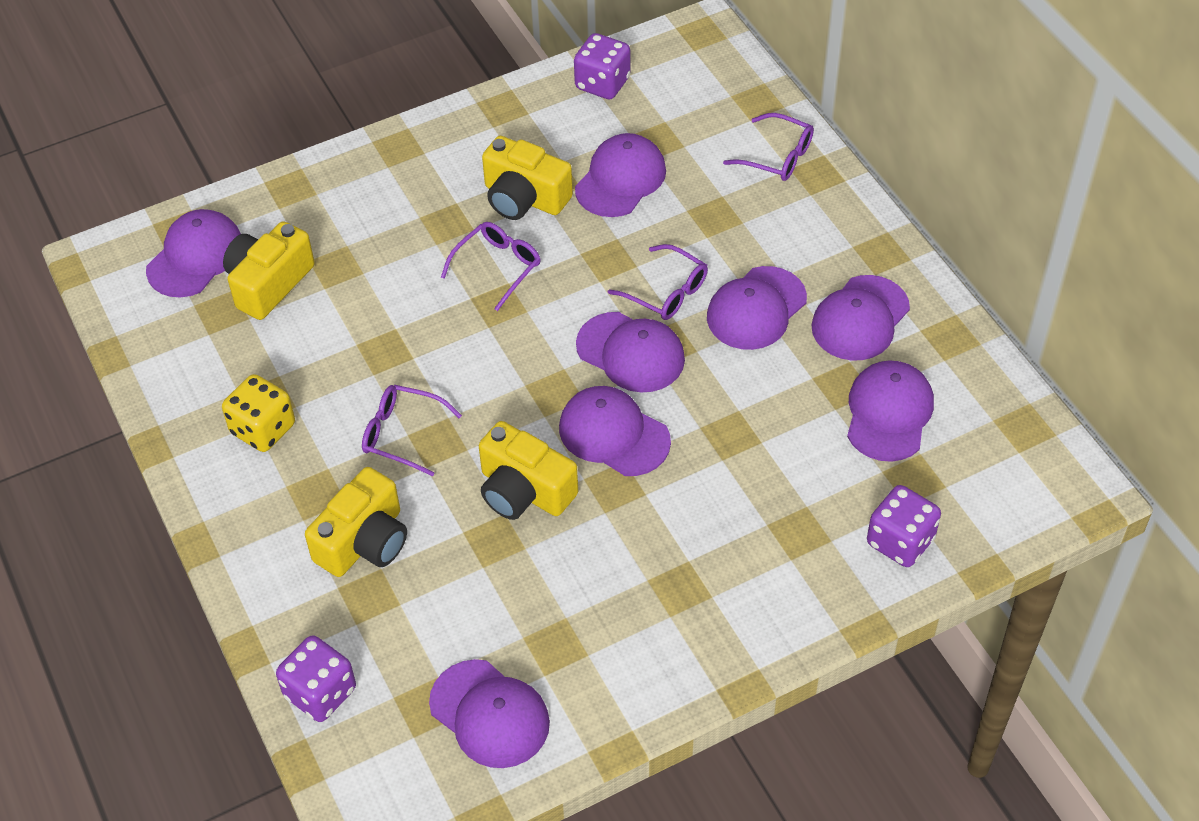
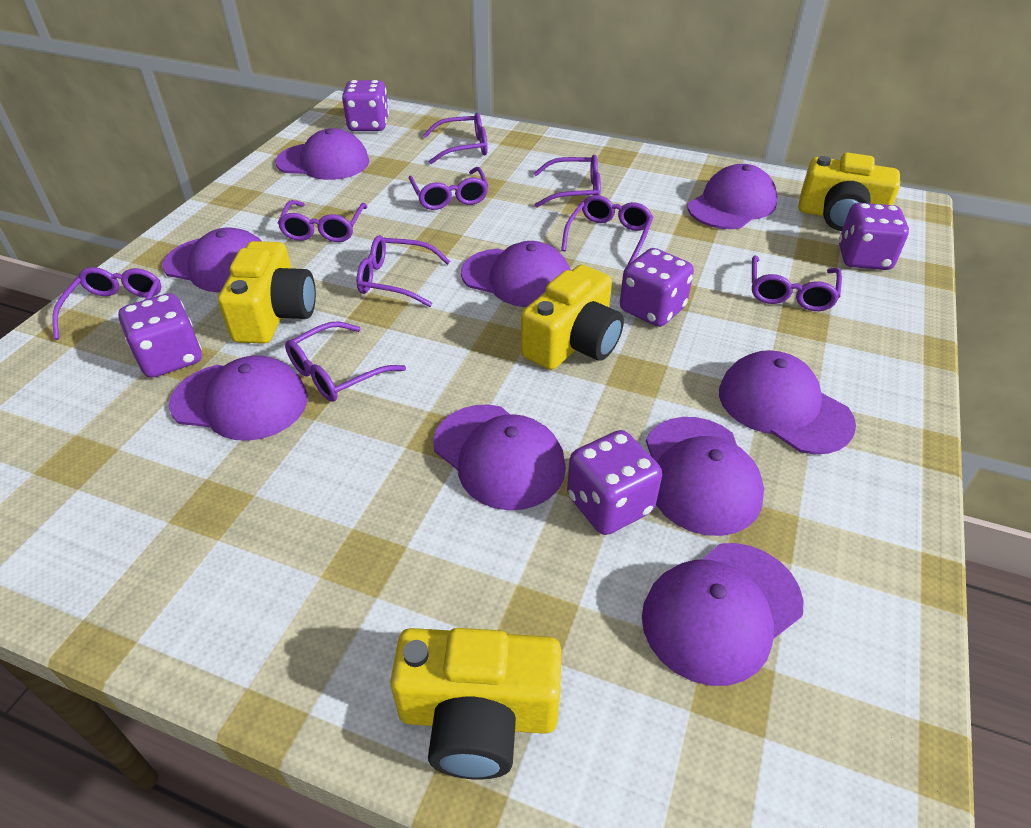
purple cap: 8 -> 9
purple dice: 3 -> 5
purple glasses: 4 -> 9
yellow dice: 1 -> 0

